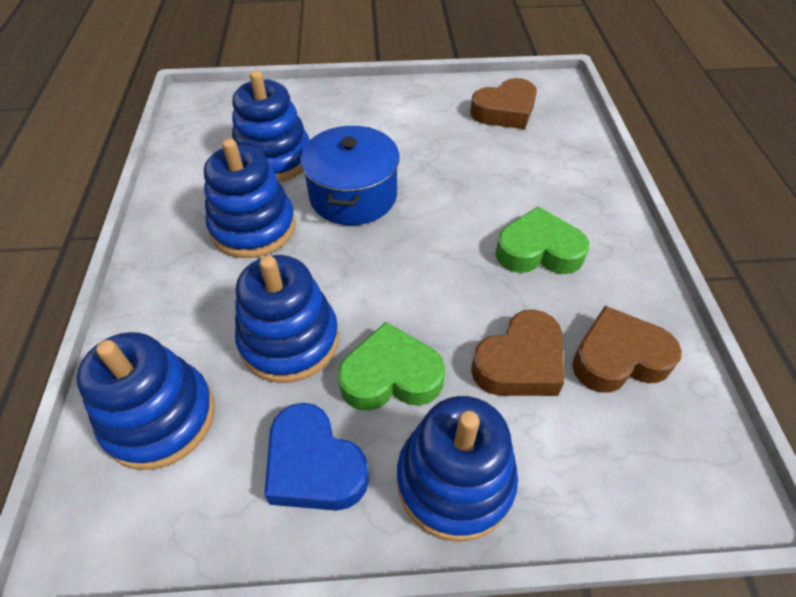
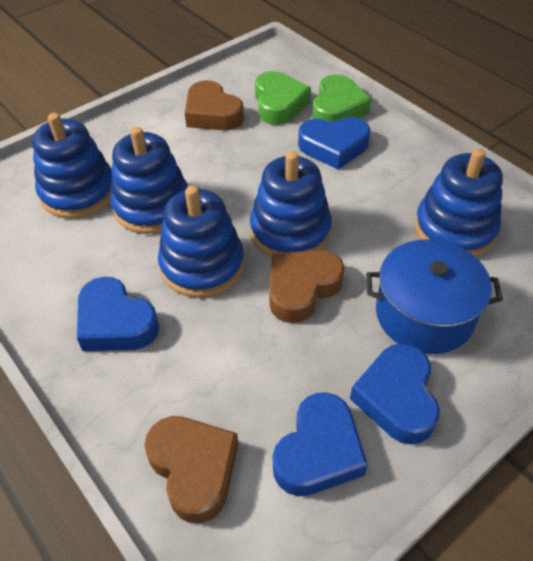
blue heart: 1 -> 4

